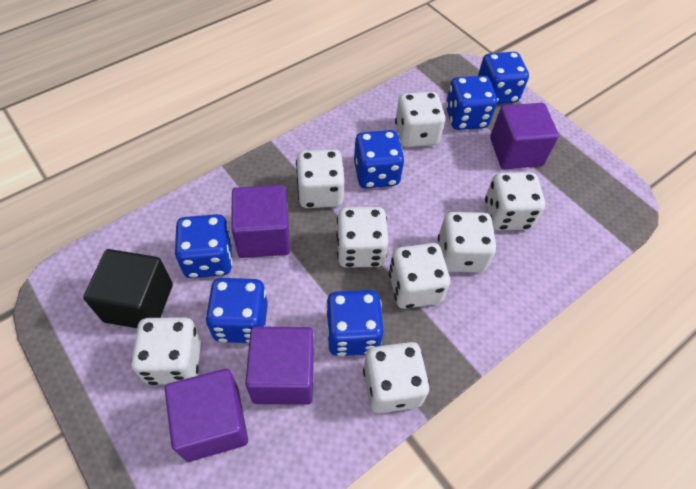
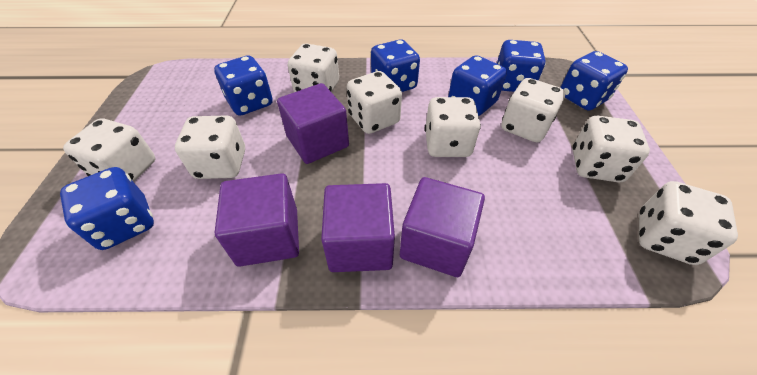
black cube: 1 -> 0

